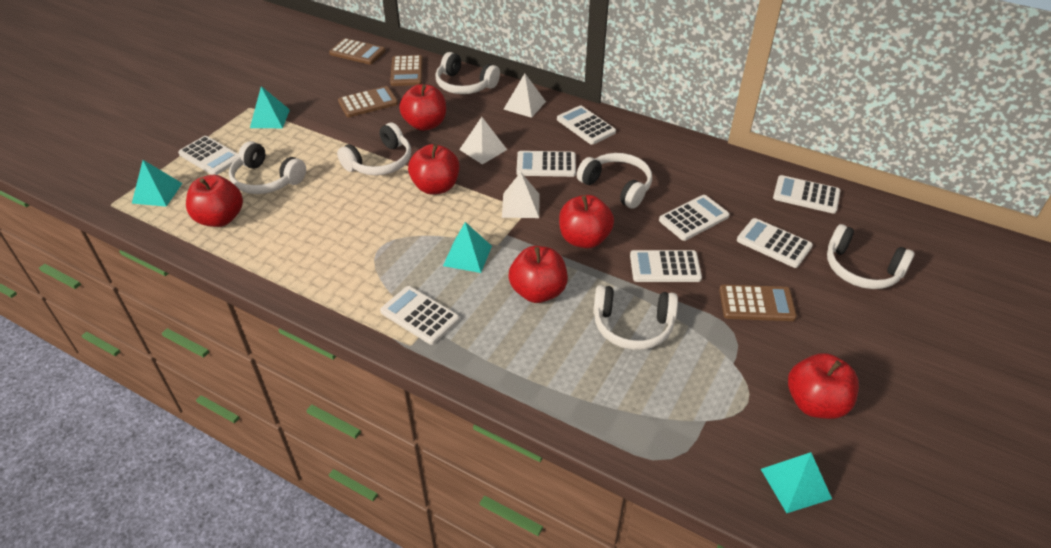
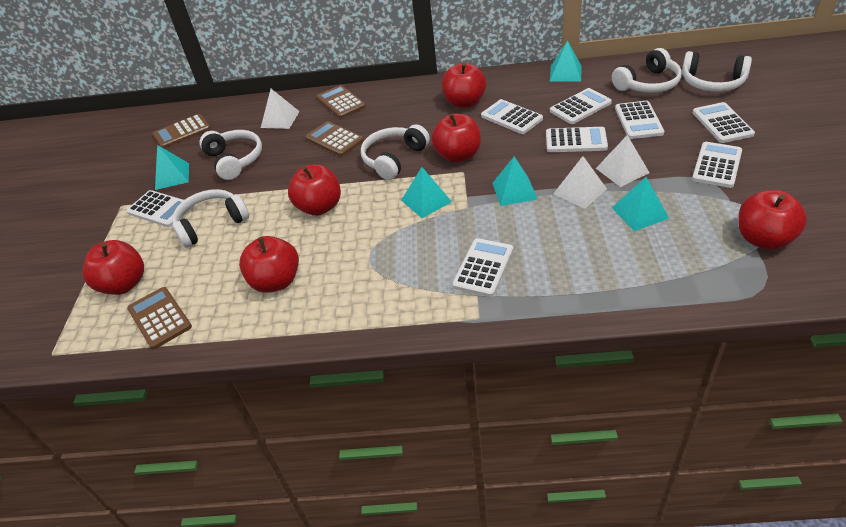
turquoise pyramid: 4 -> 5
white headphones: 6 -> 5

